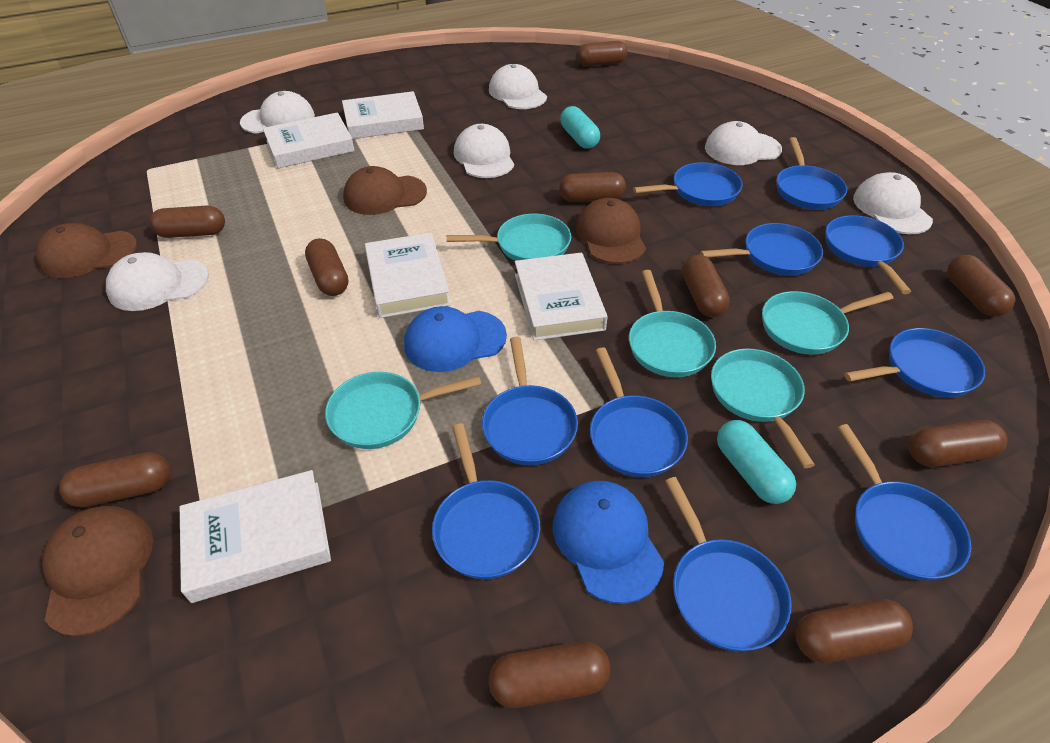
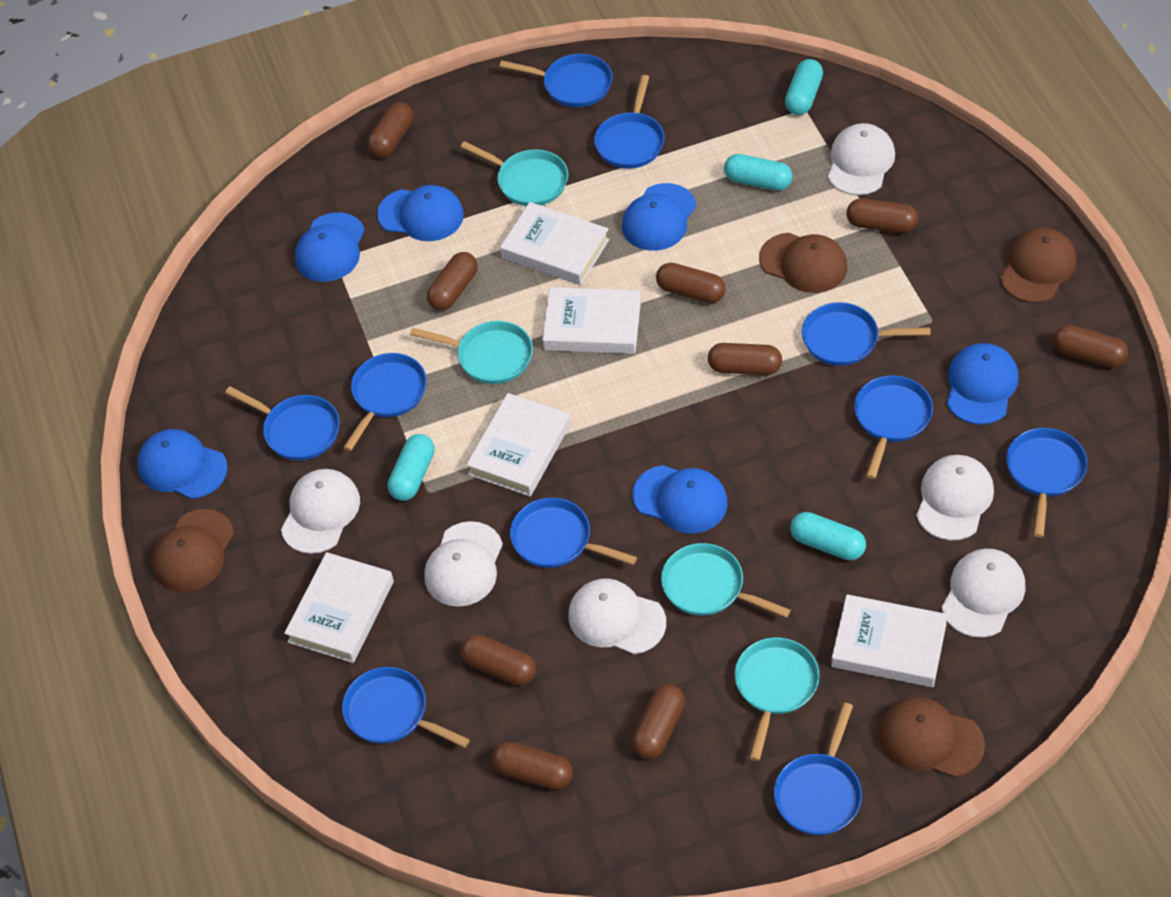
blue cap: 2 -> 6
brown capsule: 10 -> 9
turquoise capsule: 2 -> 4
turquoise pan: 5 -> 4

